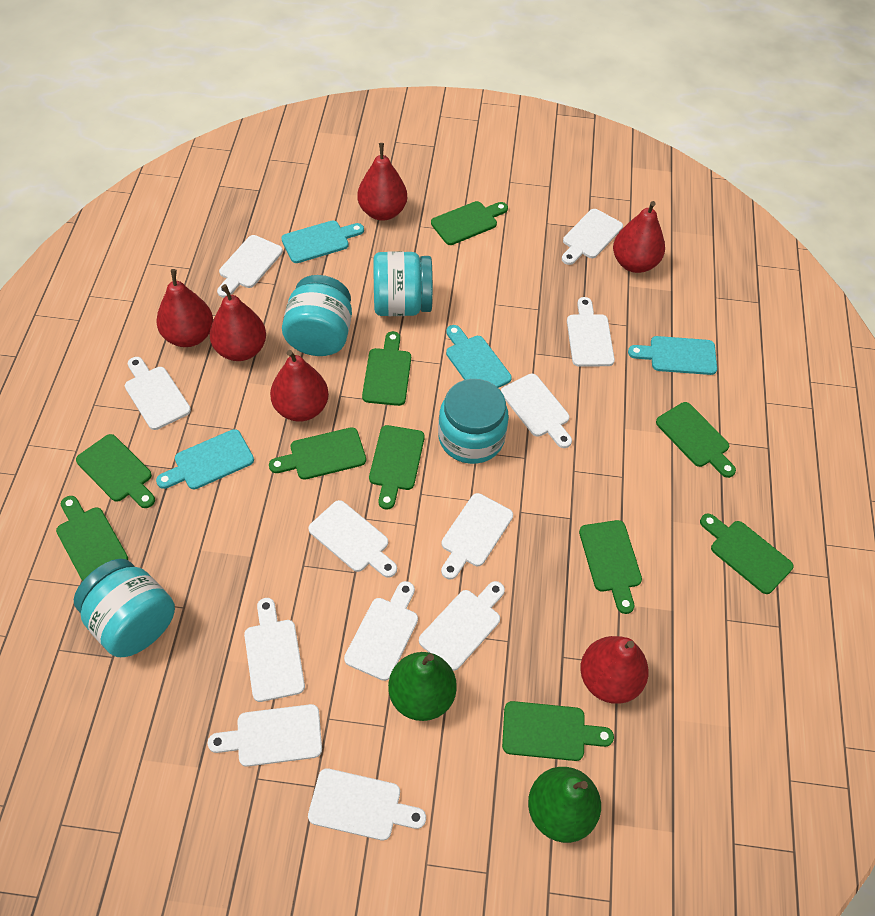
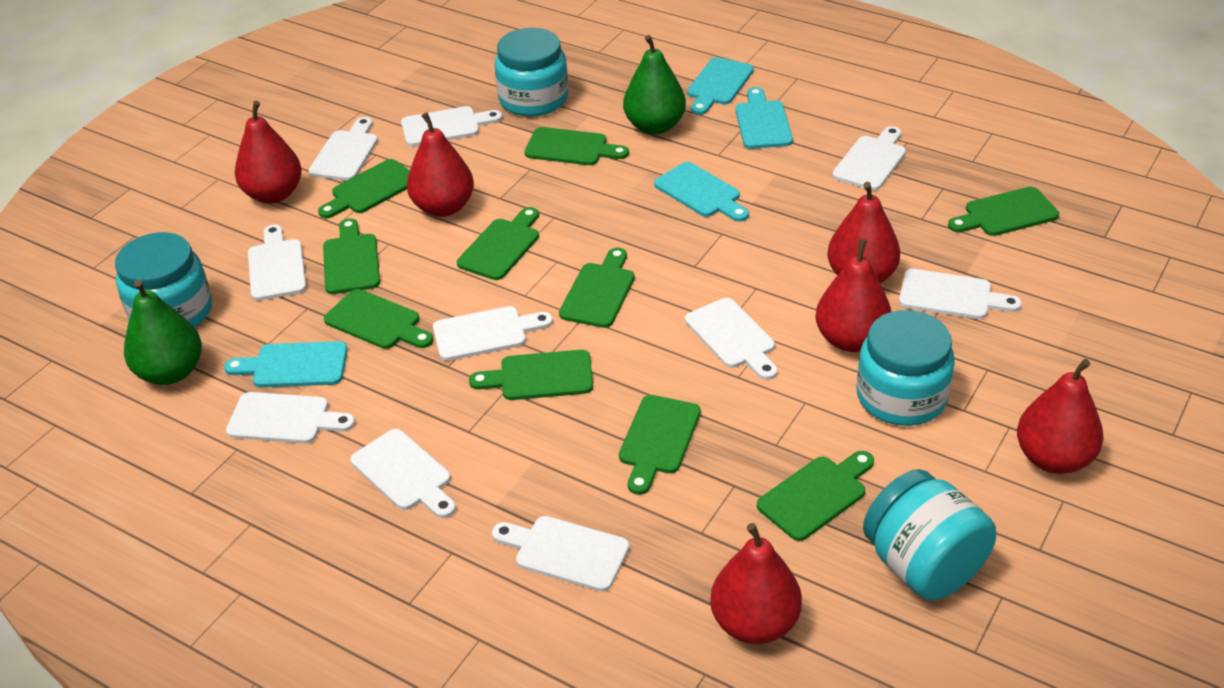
white cutting board: 12 -> 10

